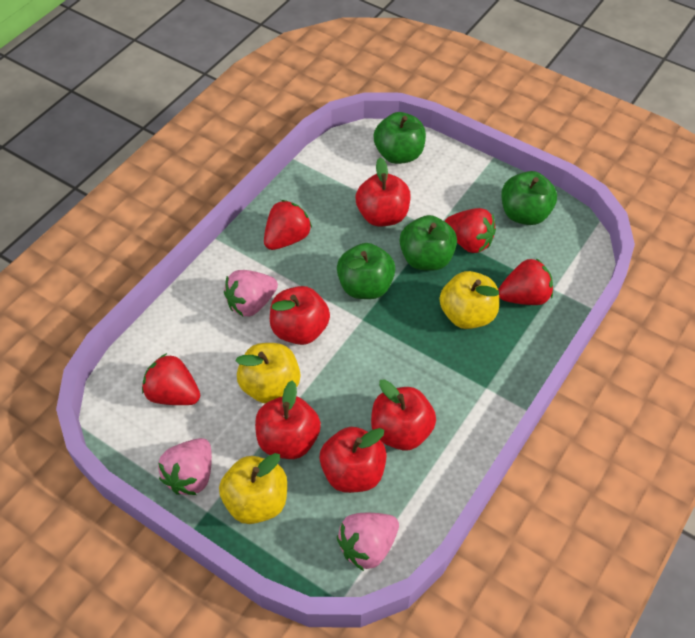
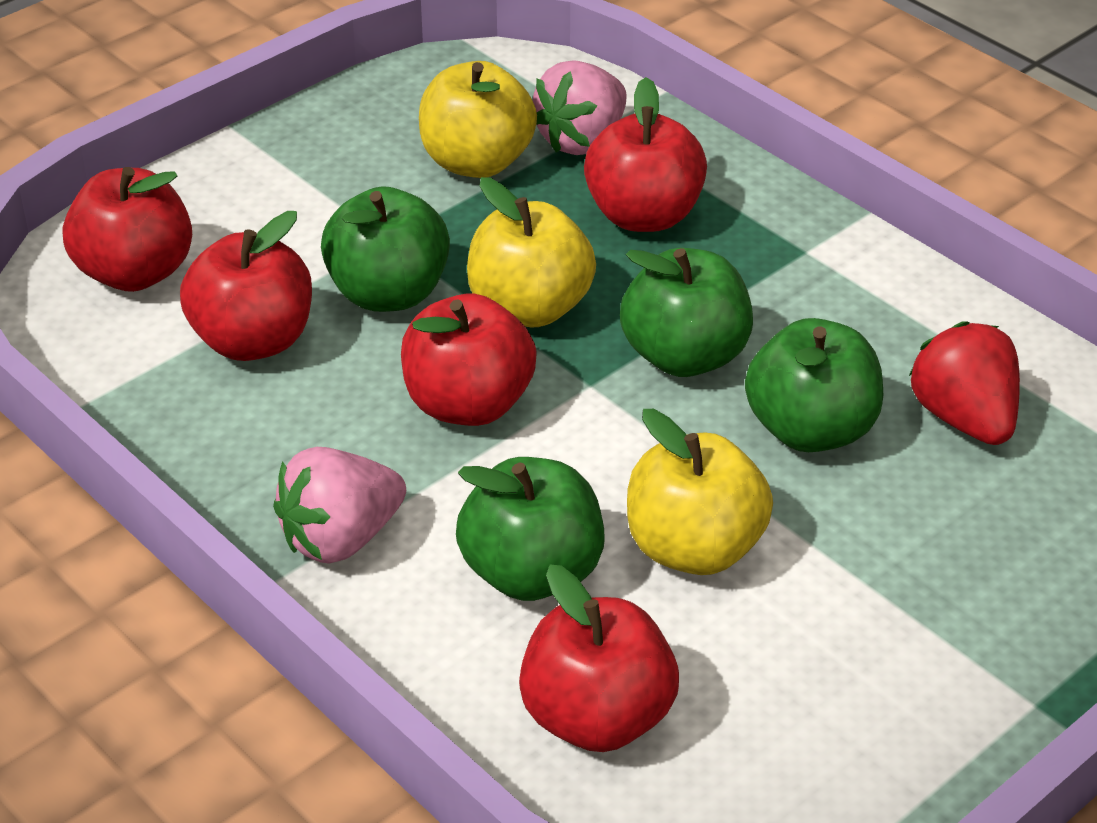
pink strawberry: 3 -> 2
red strawberry: 4 -> 1

